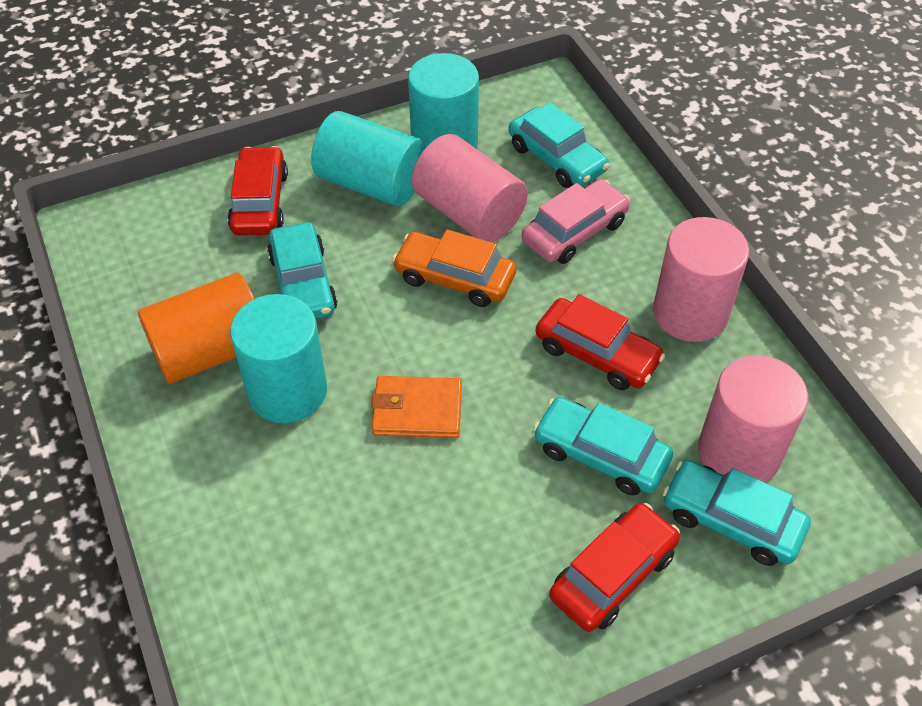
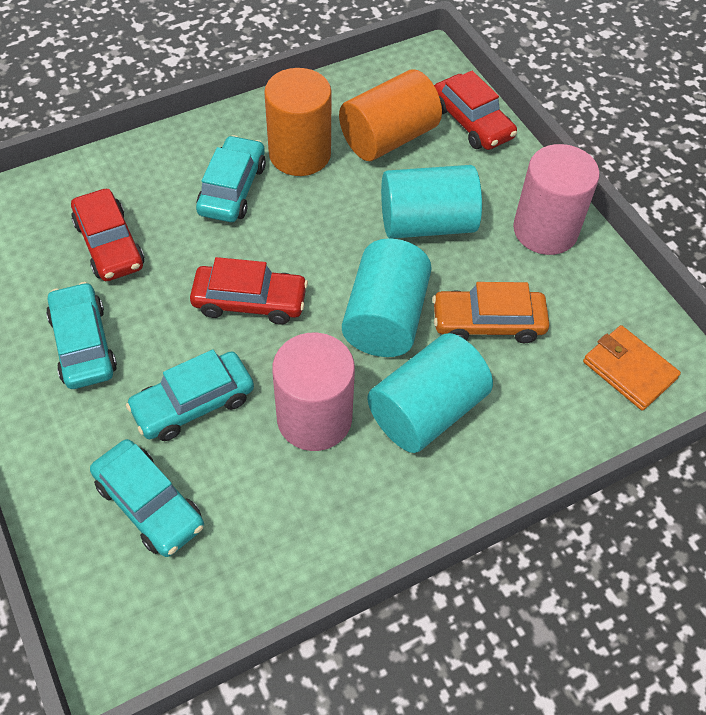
orange cylinder: 1 -> 2
pink car: 1 -> 0
pink cylinder: 3 -> 2

